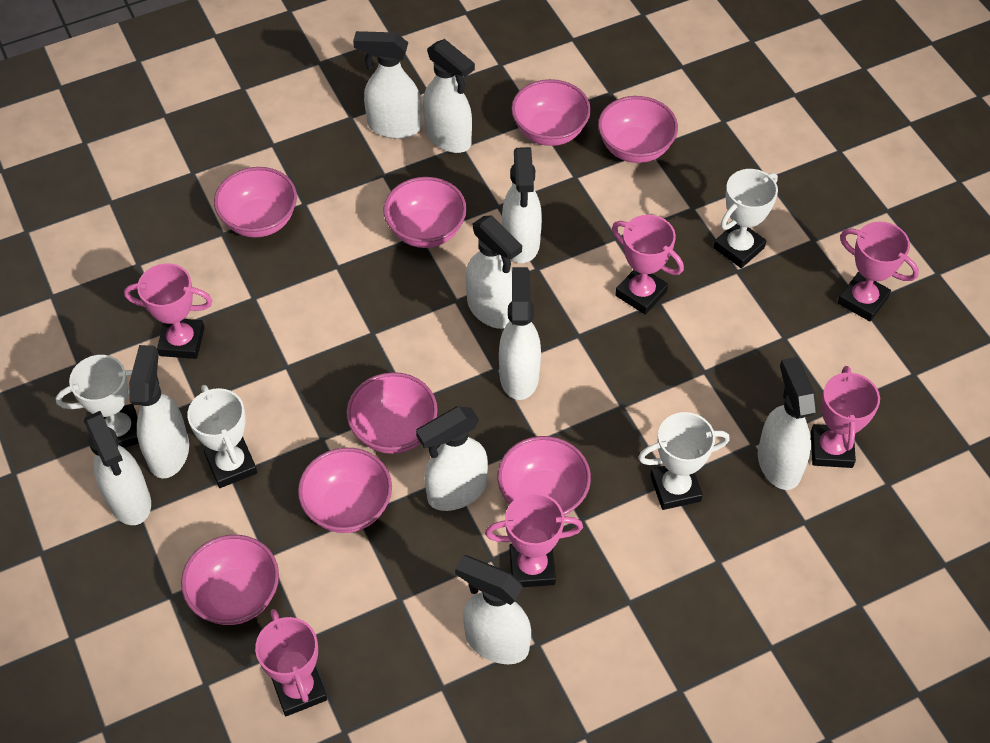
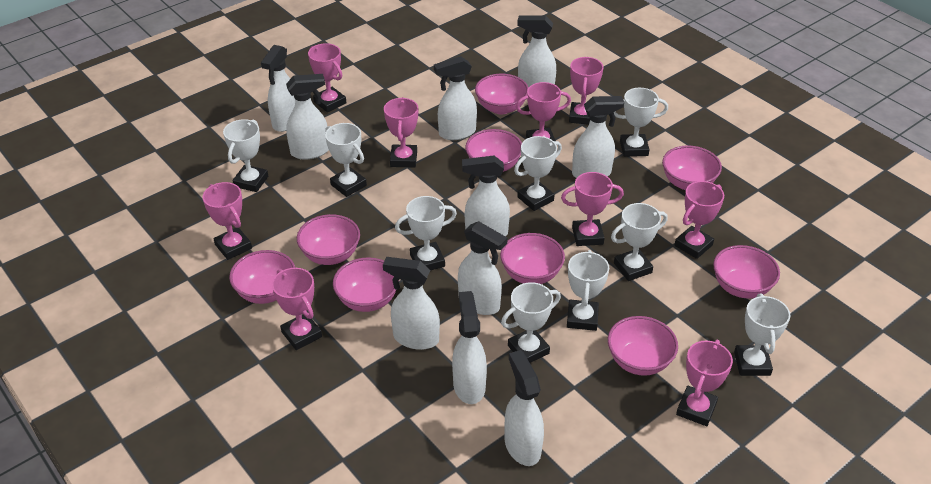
pink bowl: 8 -> 9
pink trophy: 6 -> 9
white trophy: 4 -> 9

